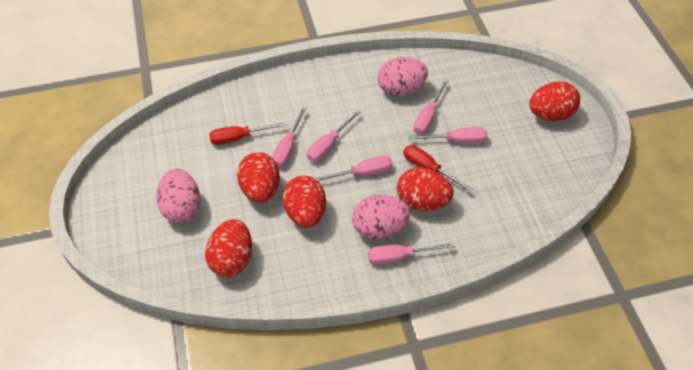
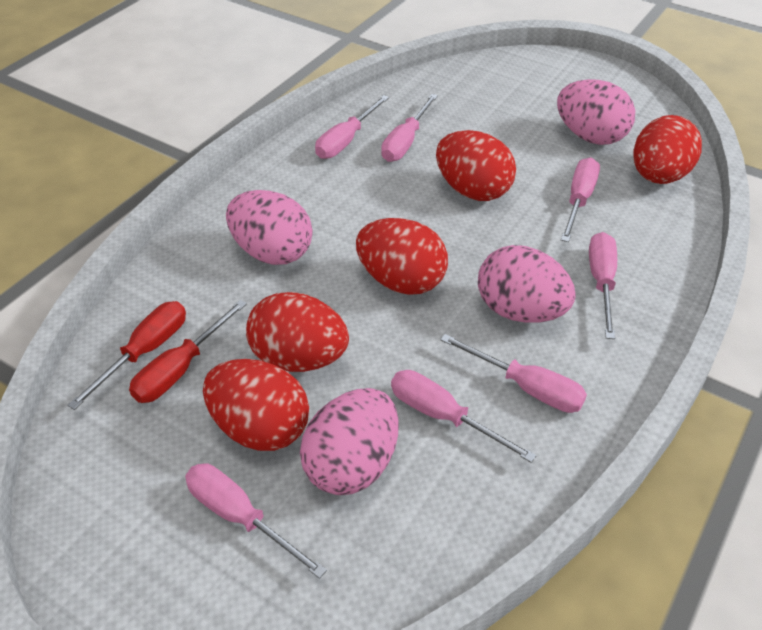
pink egg: 3 -> 4
pink screwdriver: 6 -> 7

